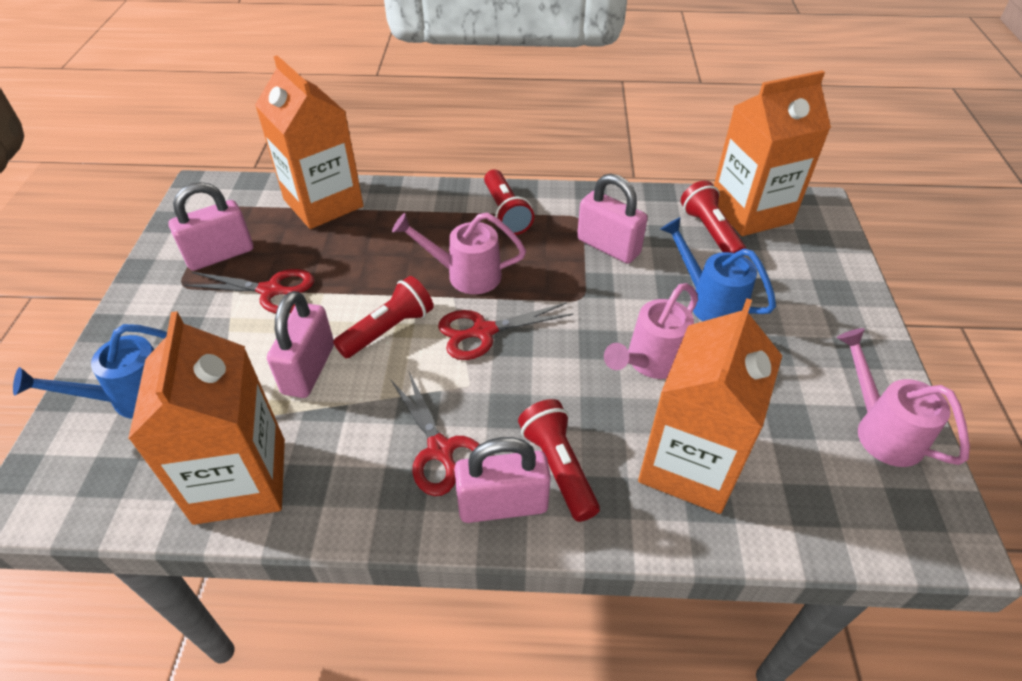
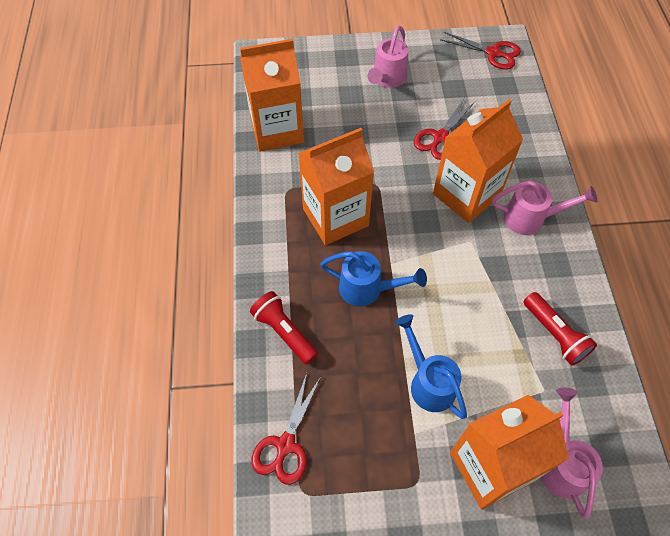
pink padlock: 4 -> 0
red flashlight: 4 -> 2

